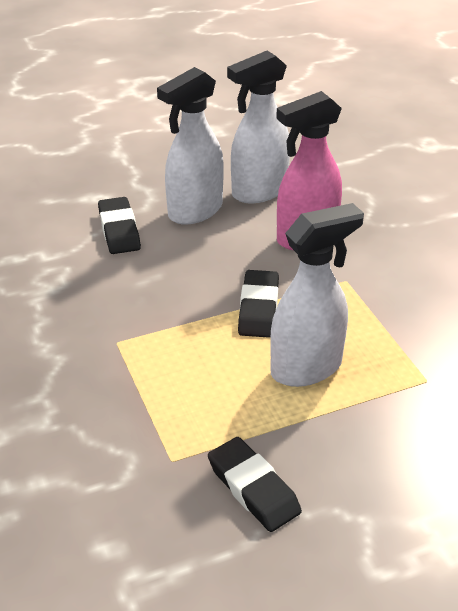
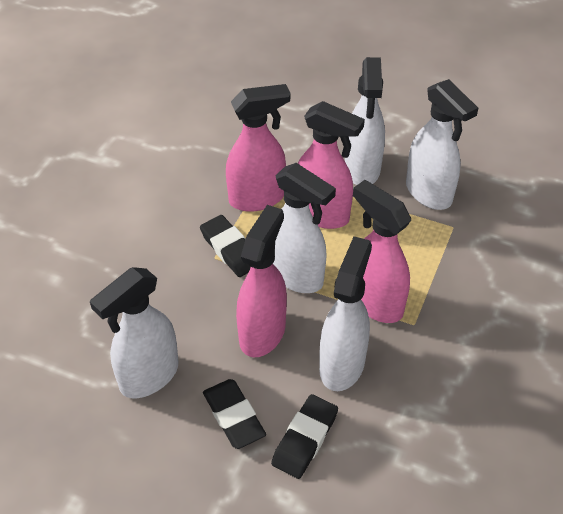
pink spray bottle: 1 -> 4
white spray bottle: 3 -> 5

